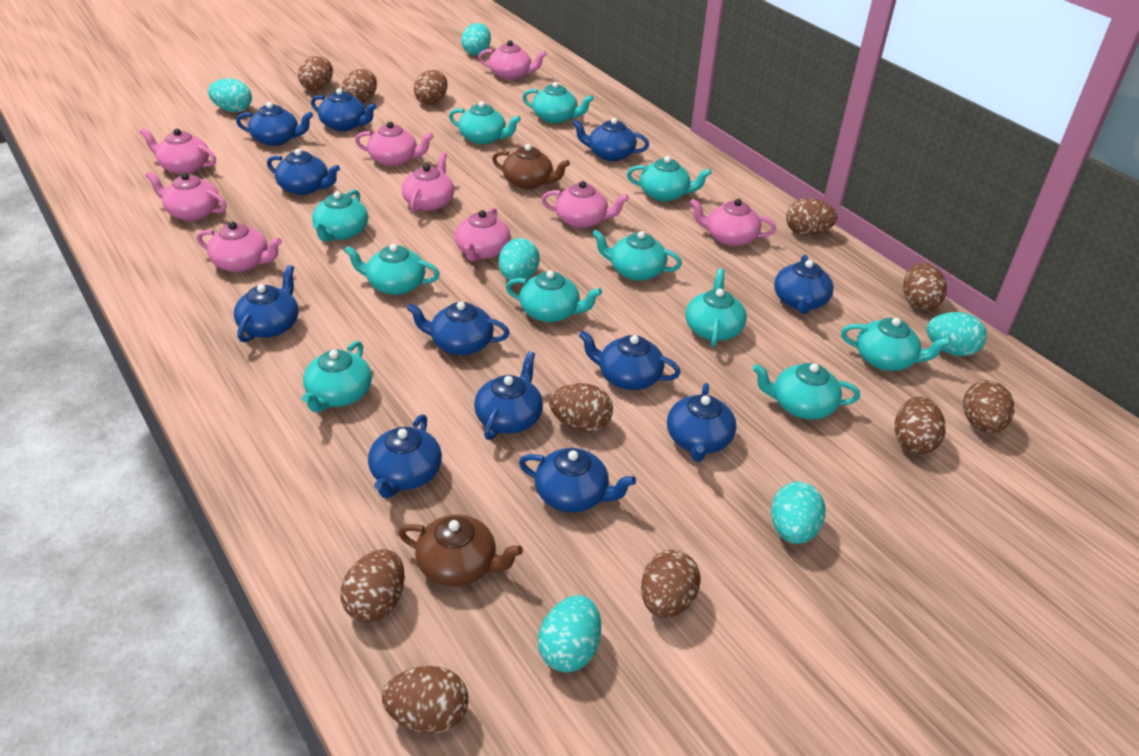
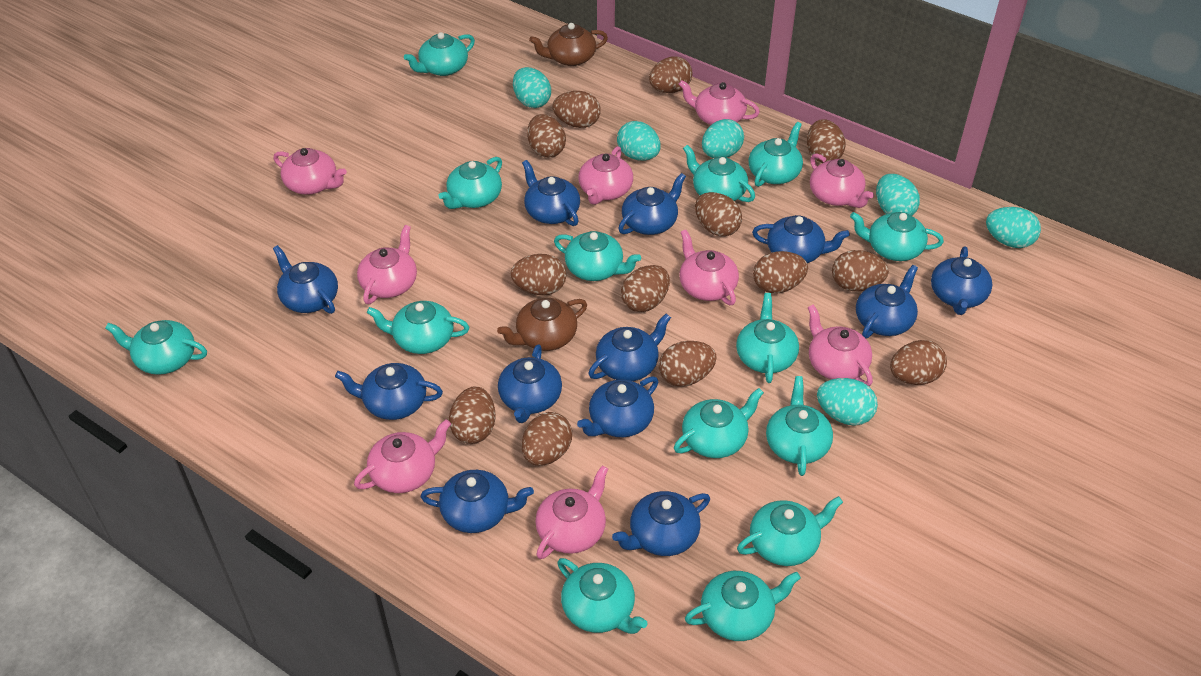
brown egg: 11 -> 13
turquoise teapot: 11 -> 14

